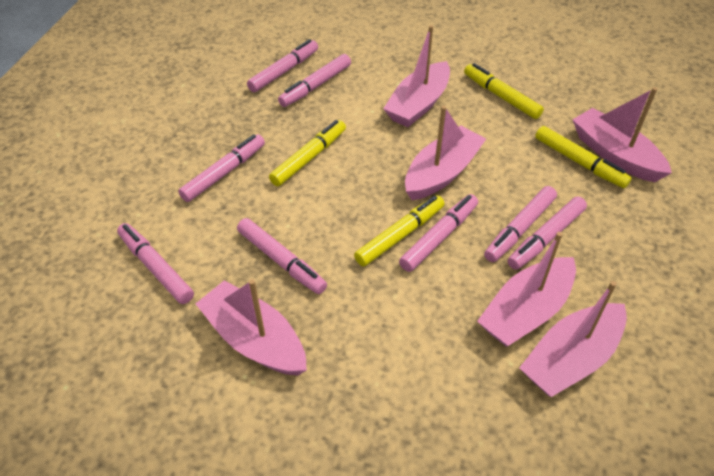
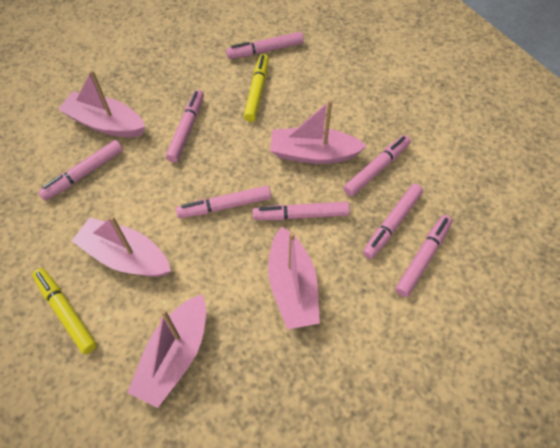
pink boat: 6 -> 5
yellow marker: 4 -> 2

